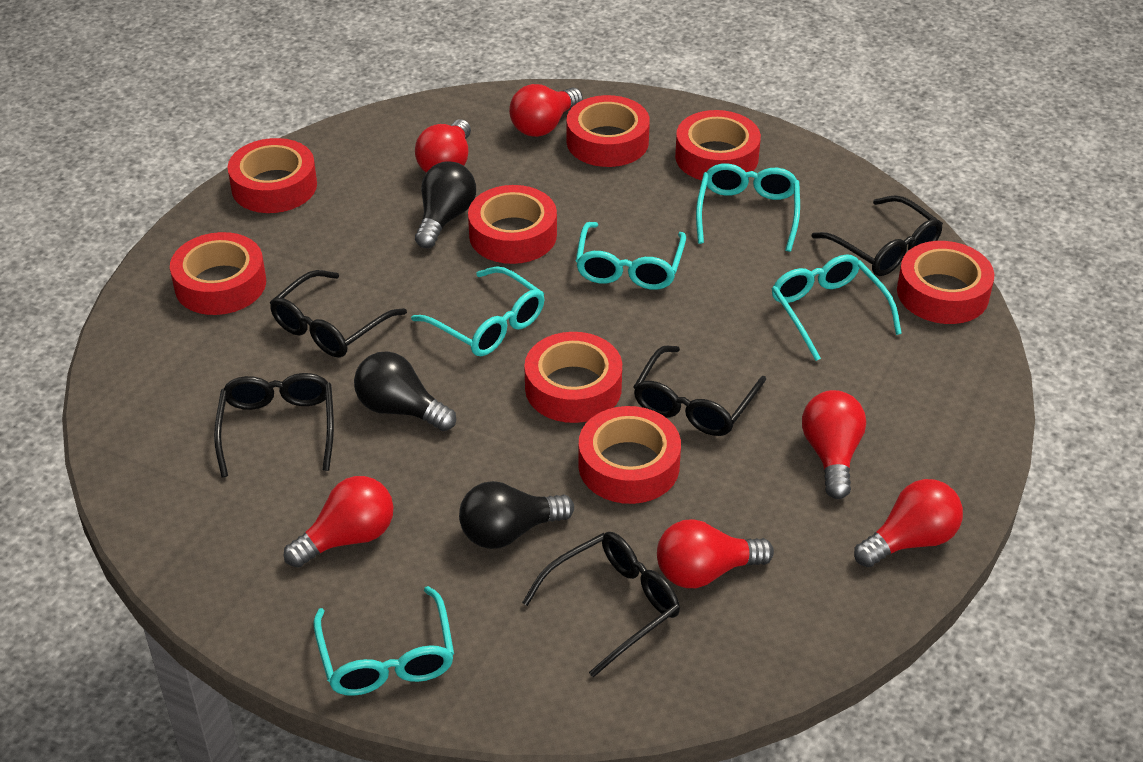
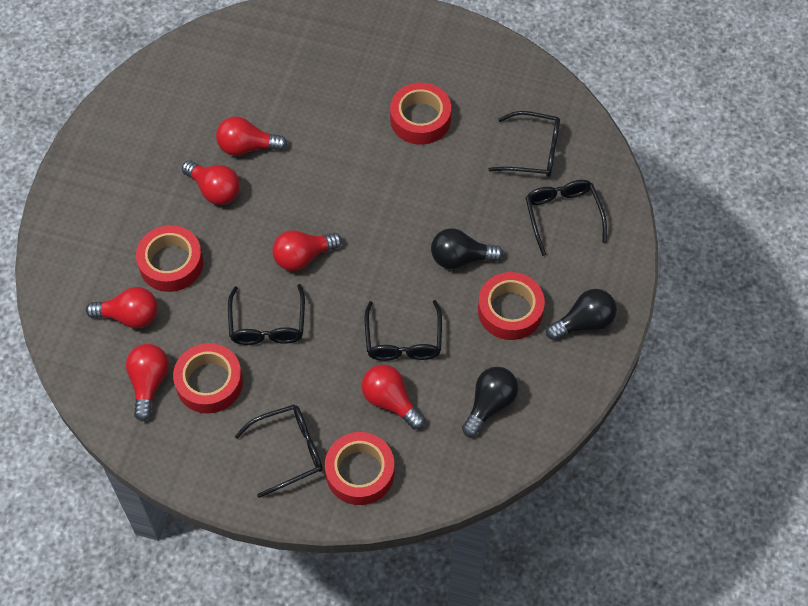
red tape: 8 -> 5
turquoise glasses: 5 -> 0

